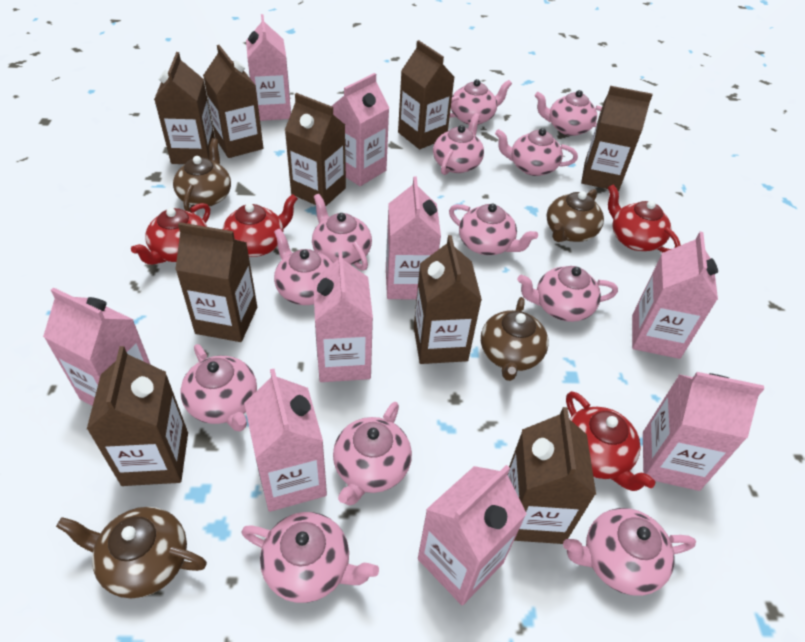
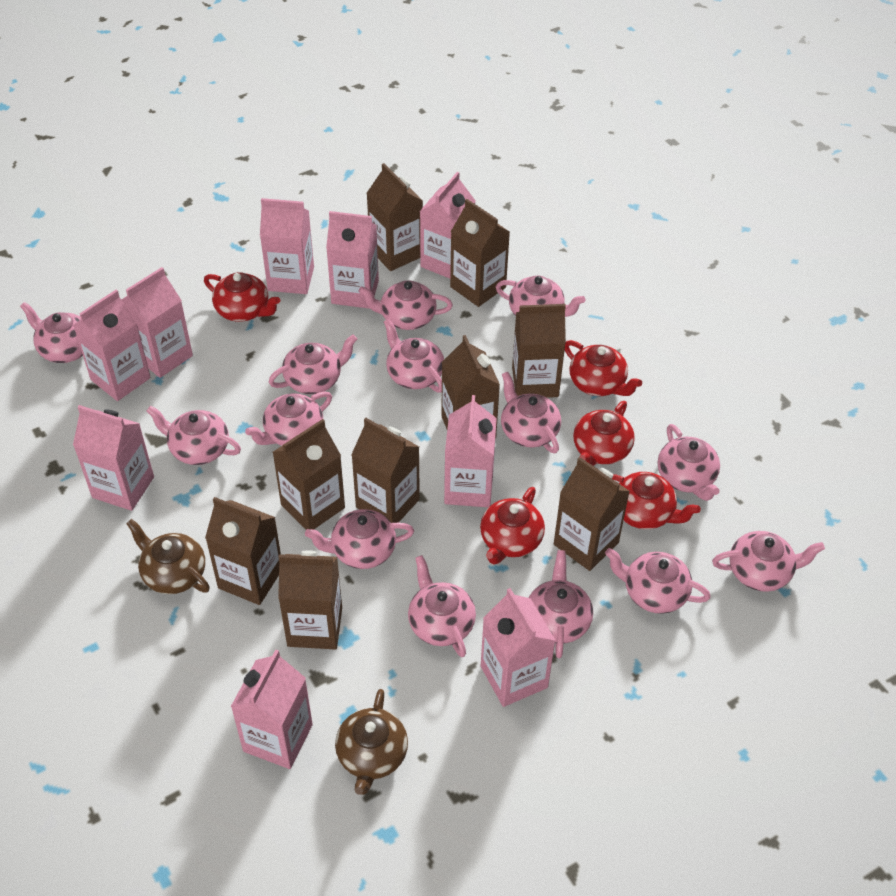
brown teapot: 4 -> 2
pink teapot: 12 -> 14
red teapot: 4 -> 5

